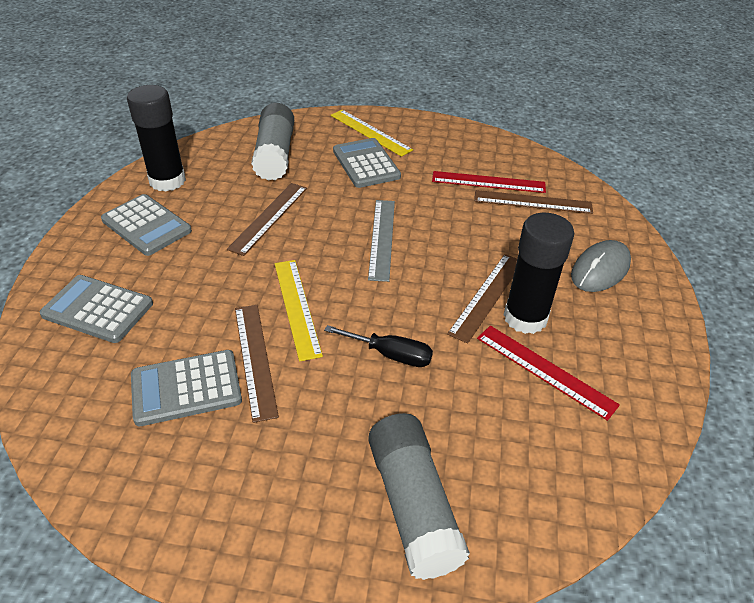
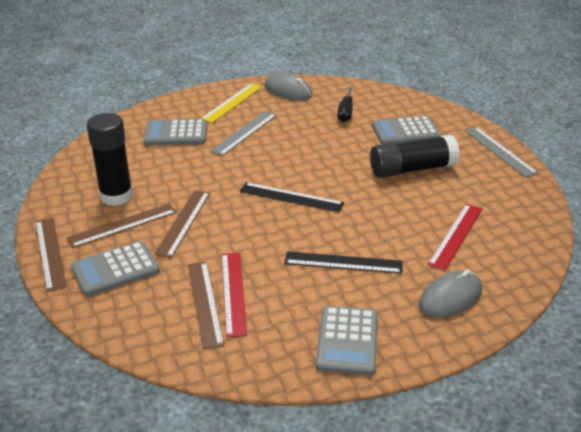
black ruler: 0 -> 2
grey glue stick: 2 -> 0
grey mouse: 1 -> 2
grey ruler: 1 -> 2
yellow ruler: 2 -> 1

